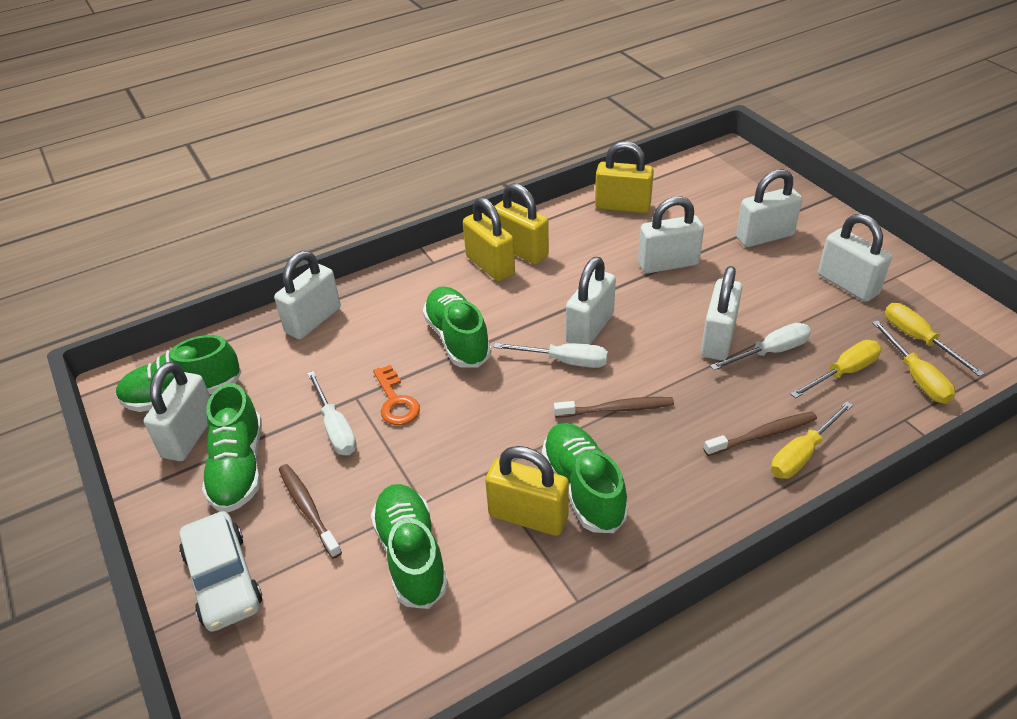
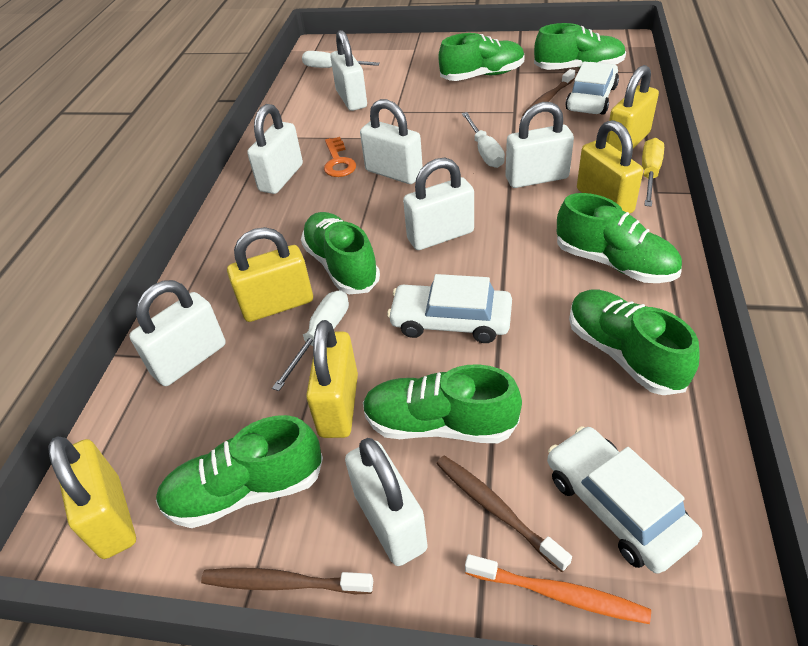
green shoe: 5 -> 7
orange toothbrush: 0 -> 1
white car: 1 -> 3
yellow padlock: 4 -> 5
yellow screwdriver: 4 -> 1

